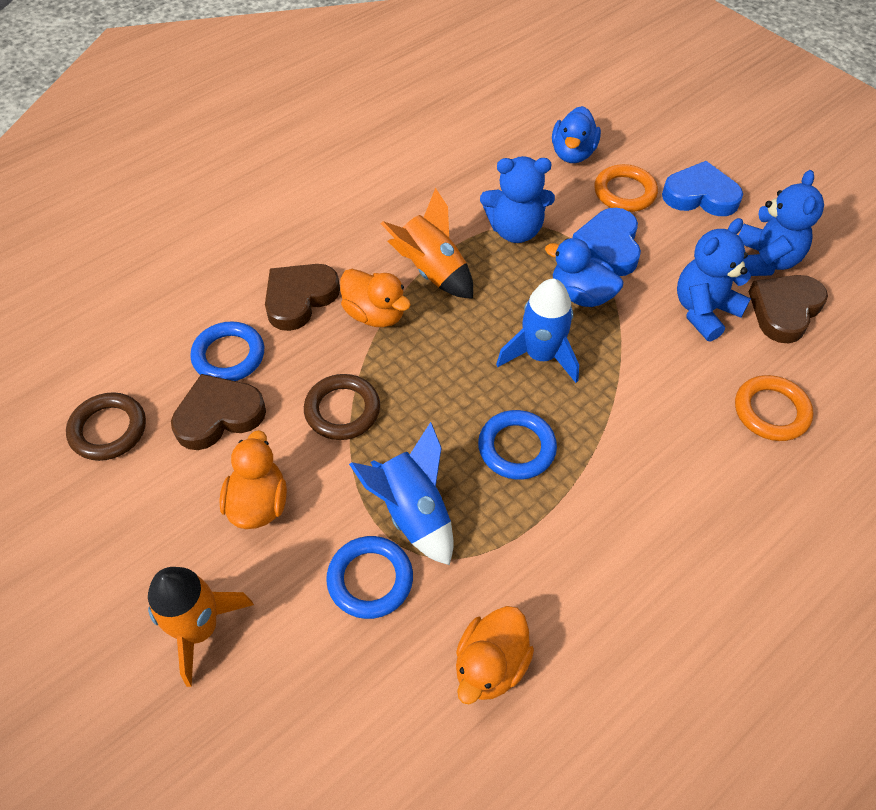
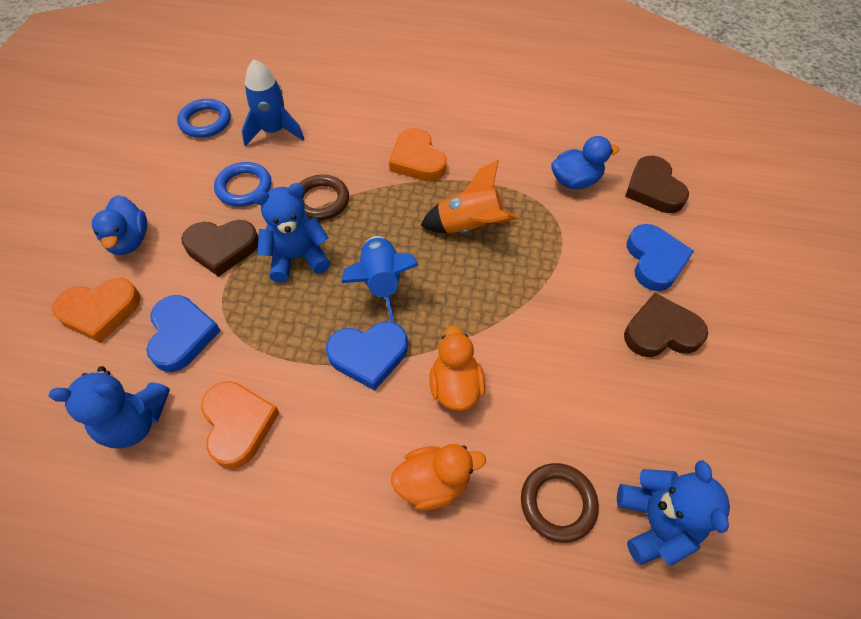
blue heart: 2 -> 3
blue ring: 3 -> 2
orange duck: 3 -> 2
orange heart: 0 -> 3
orange ring: 2 -> 0
orange rocket: 2 -> 1

